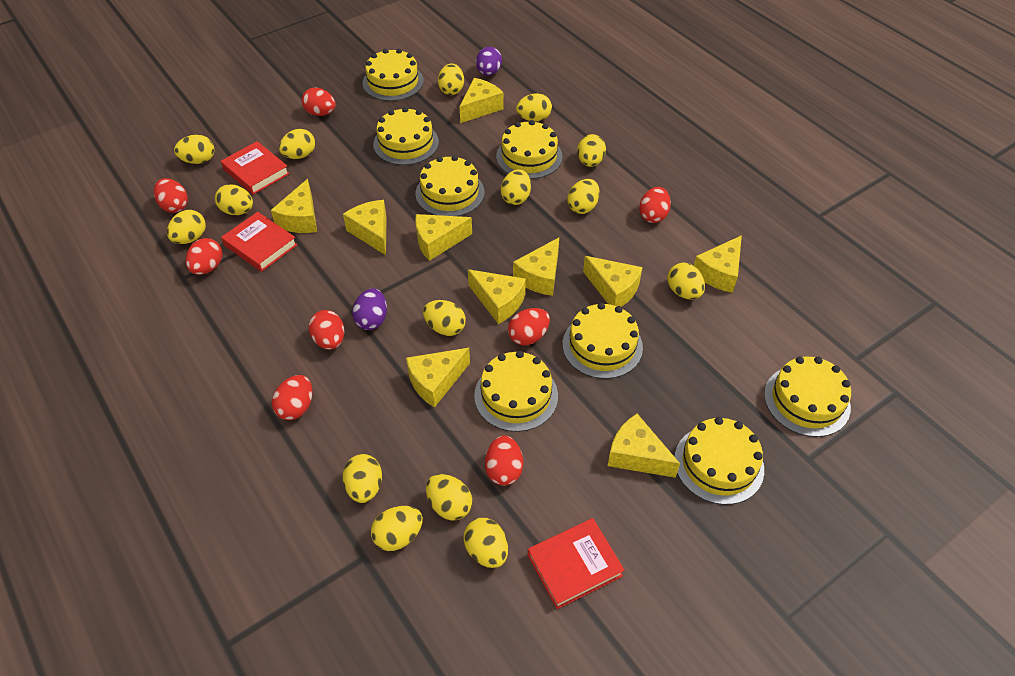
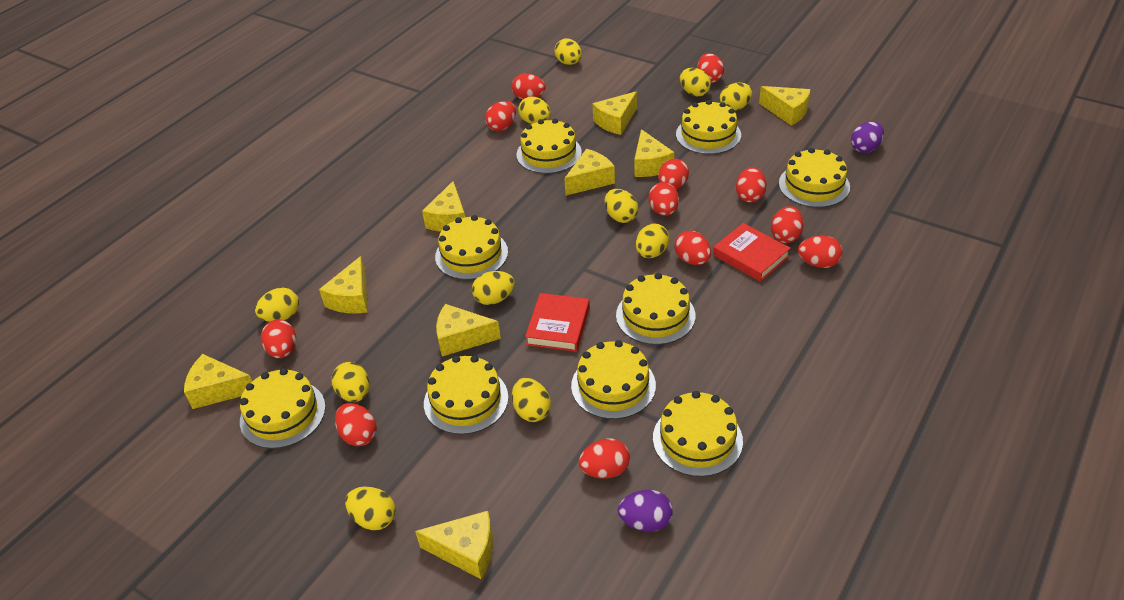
red book: 3 -> 2
red egg: 8 -> 12
yellow cake: 8 -> 9
yellow cheese: 10 -> 9
yellow egg: 15 -> 11

